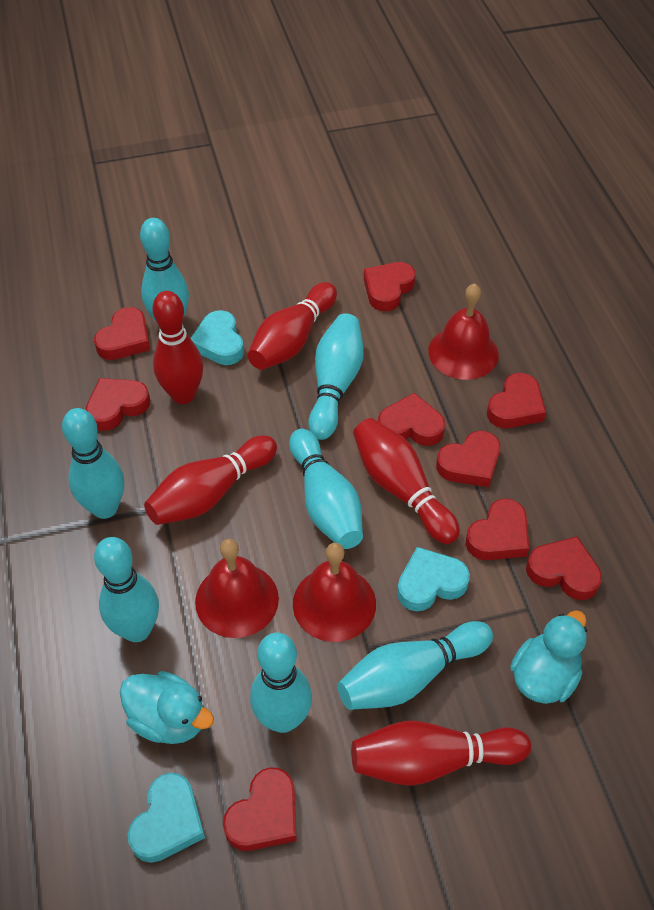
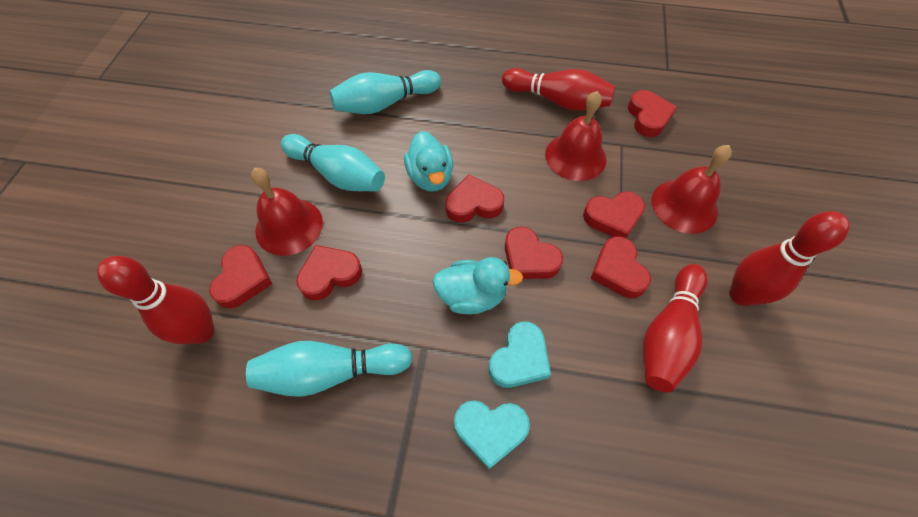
red bowling pin: 5 -> 4
red heart: 9 -> 7
turquoise bowling pin: 7 -> 3
turquoise heart: 3 -> 2

